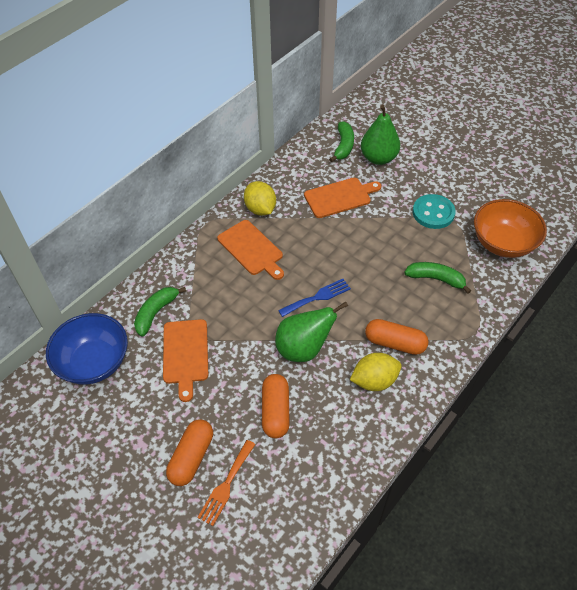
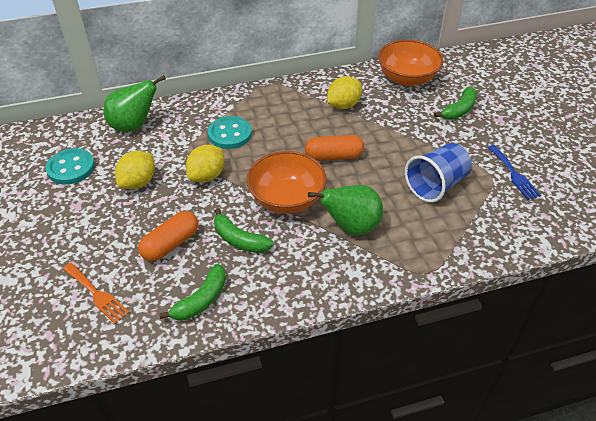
blue bowl: 1 -> 0
blue cup: 0 -> 1
orange bowl: 1 -> 2
orange capsule: 3 -> 2
orange cutting board: 3 -> 0
turquoise button: 1 -> 2
yellow lemon: 2 -> 3

